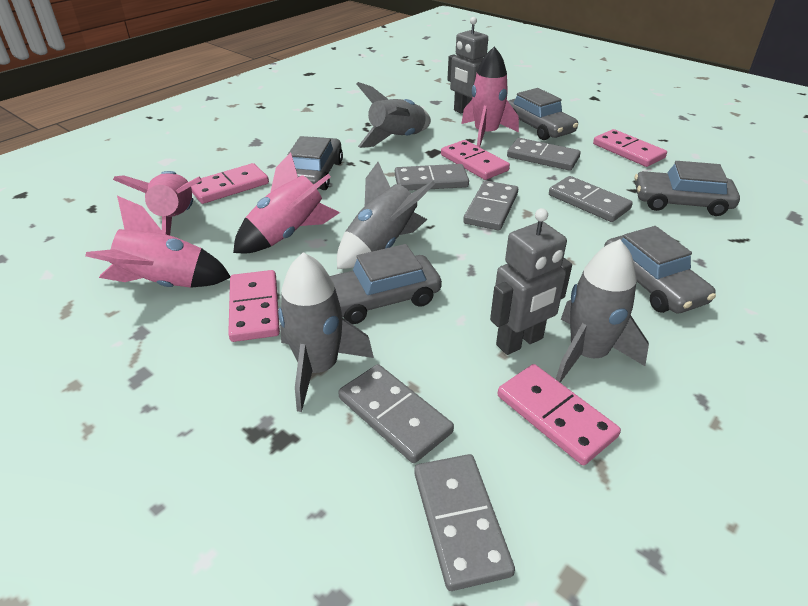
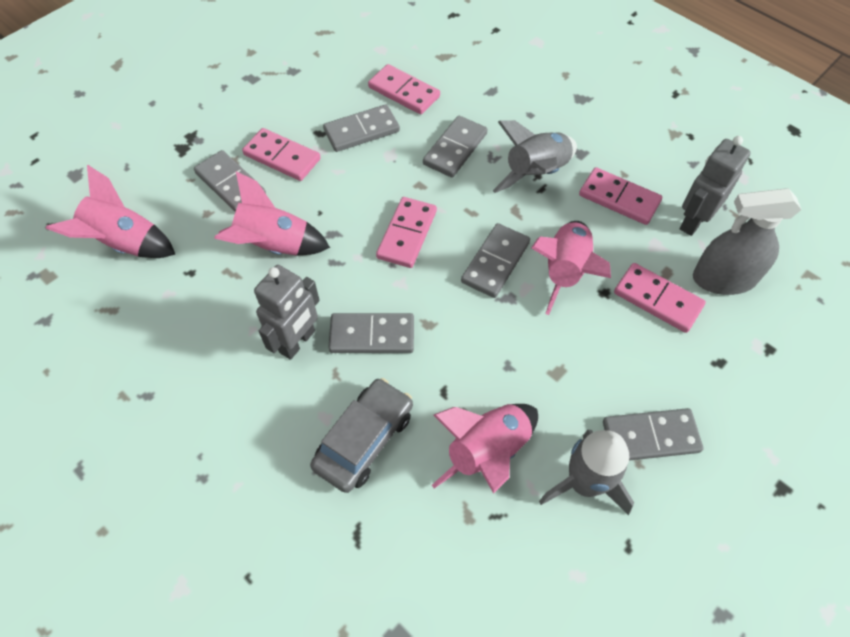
grey car: 5 -> 1
grey rocket: 4 -> 2
grey spray bottle: 0 -> 1

